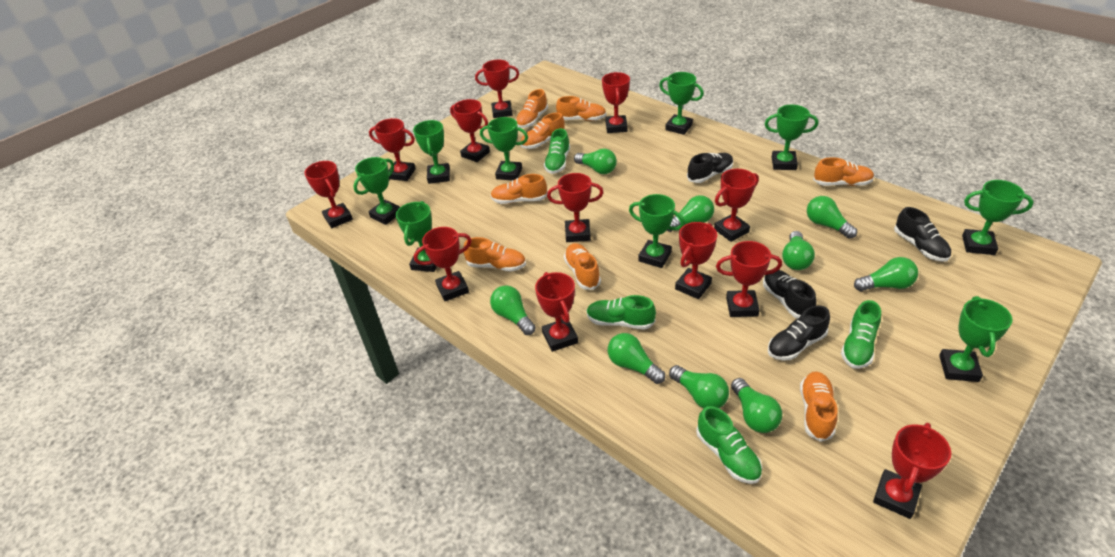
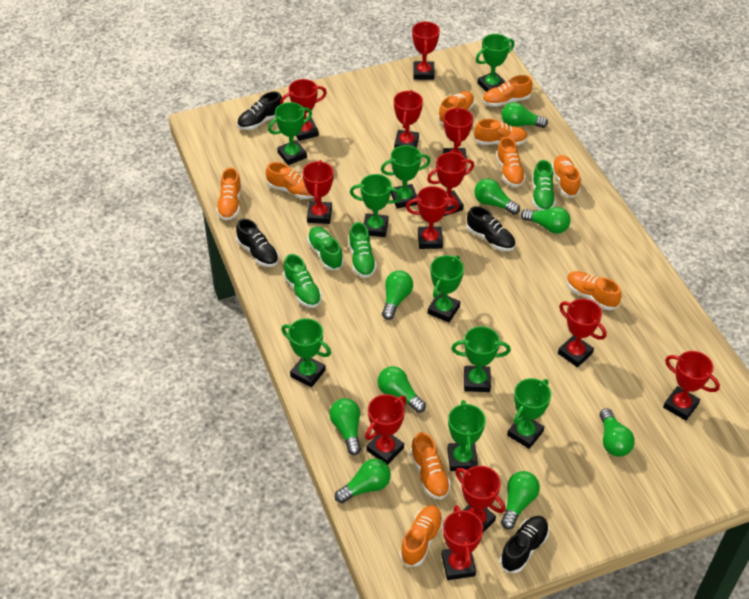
orange shoe: 8 -> 10

